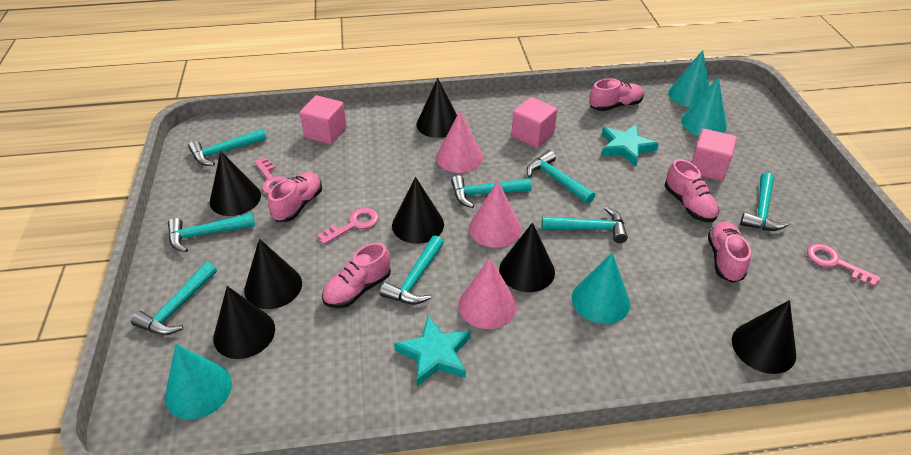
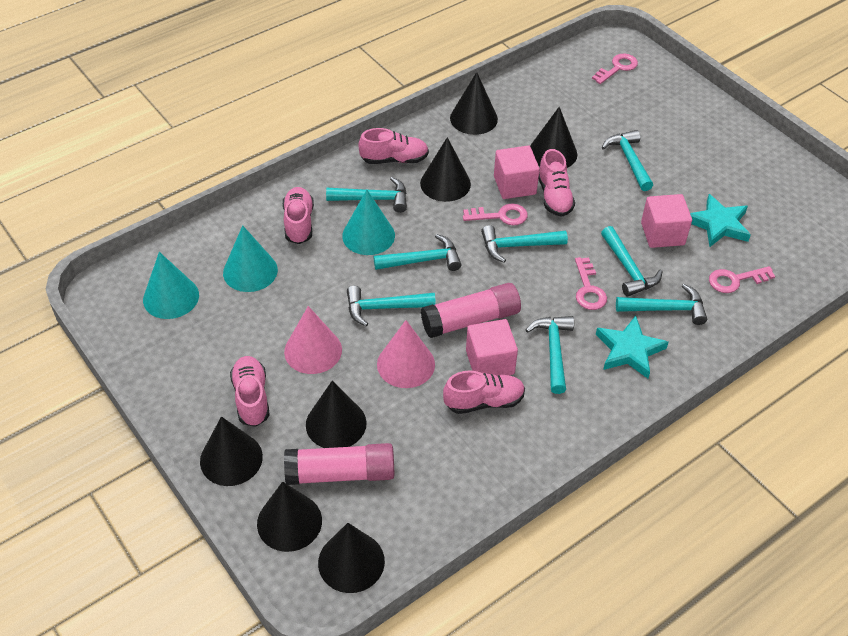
pink cone: 3 -> 2
pink glue stick: 0 -> 2
pink key: 3 -> 4
turquoise cone: 4 -> 3

